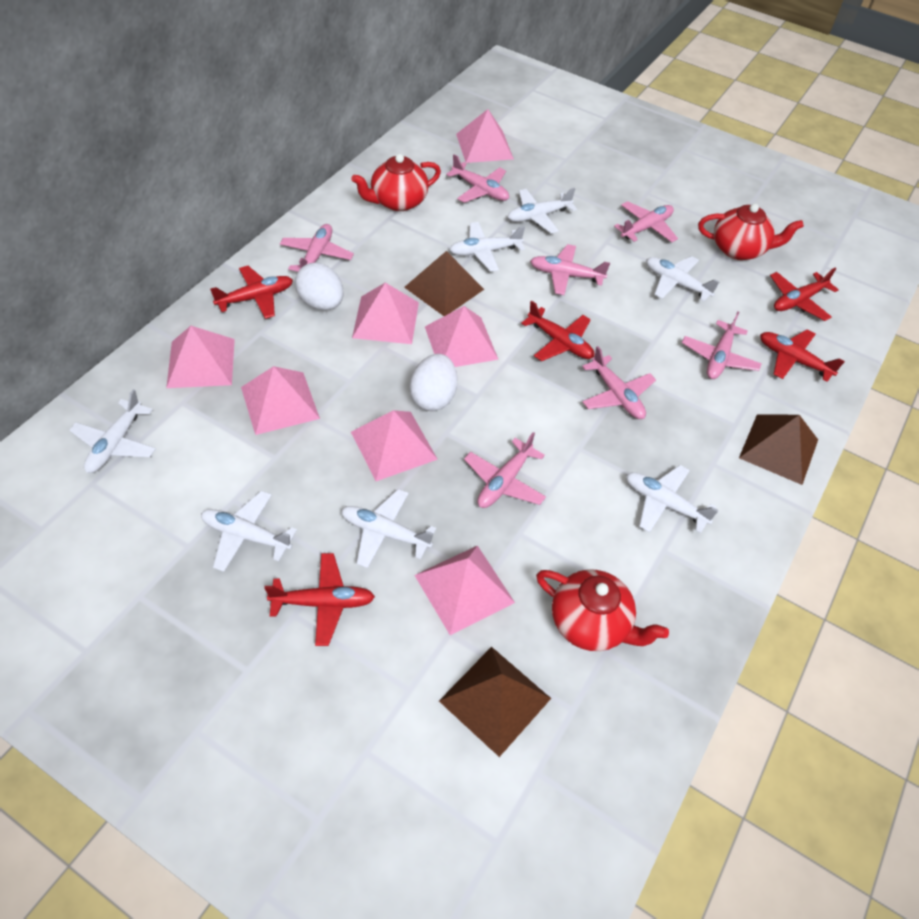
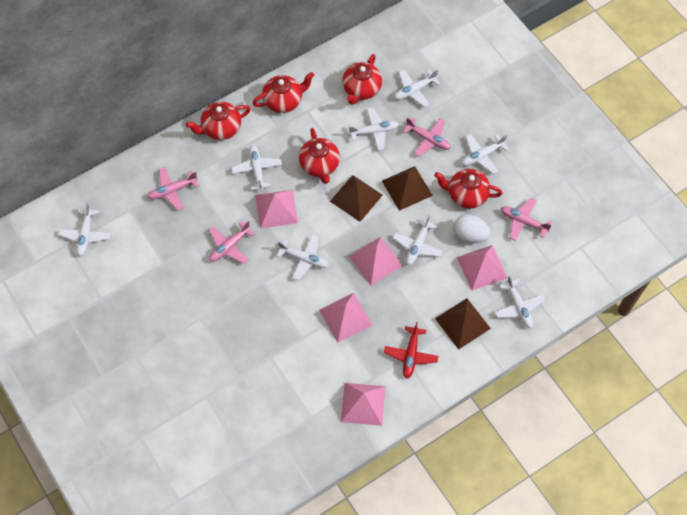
pink plane: 7 -> 4
pink pyramid: 7 -> 5
red plane: 5 -> 1
red teapot: 3 -> 5
white egg: 2 -> 1
white plane: 7 -> 8

